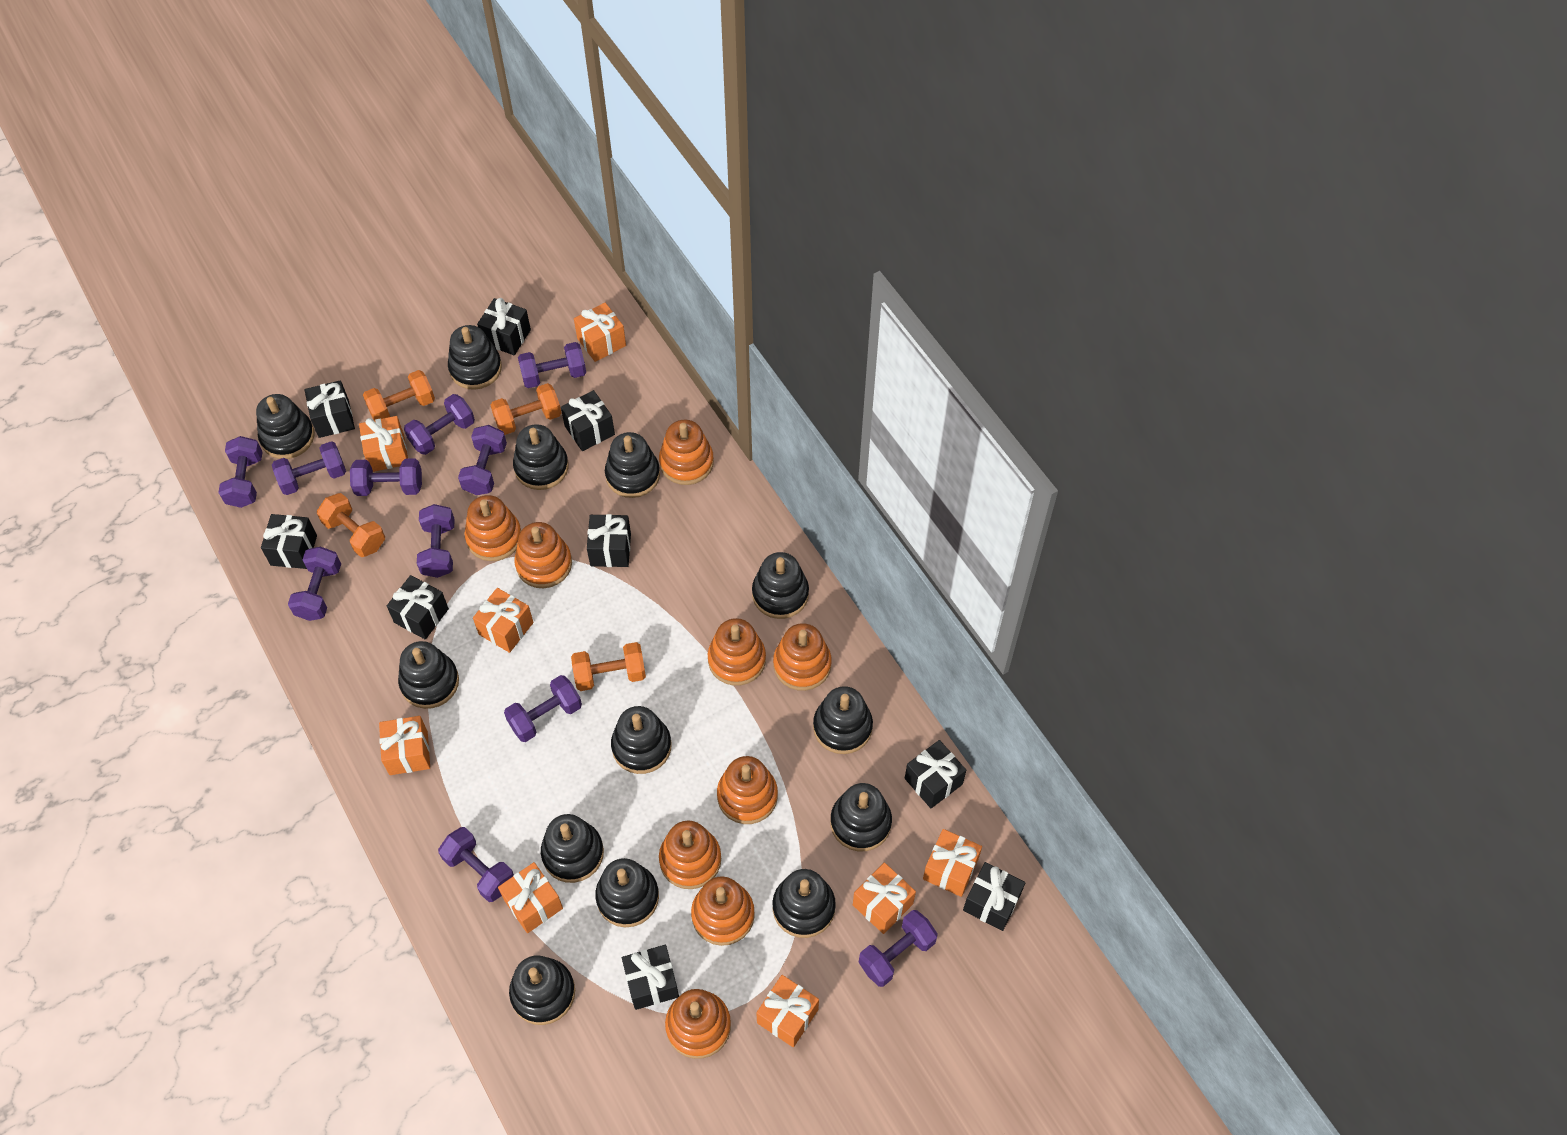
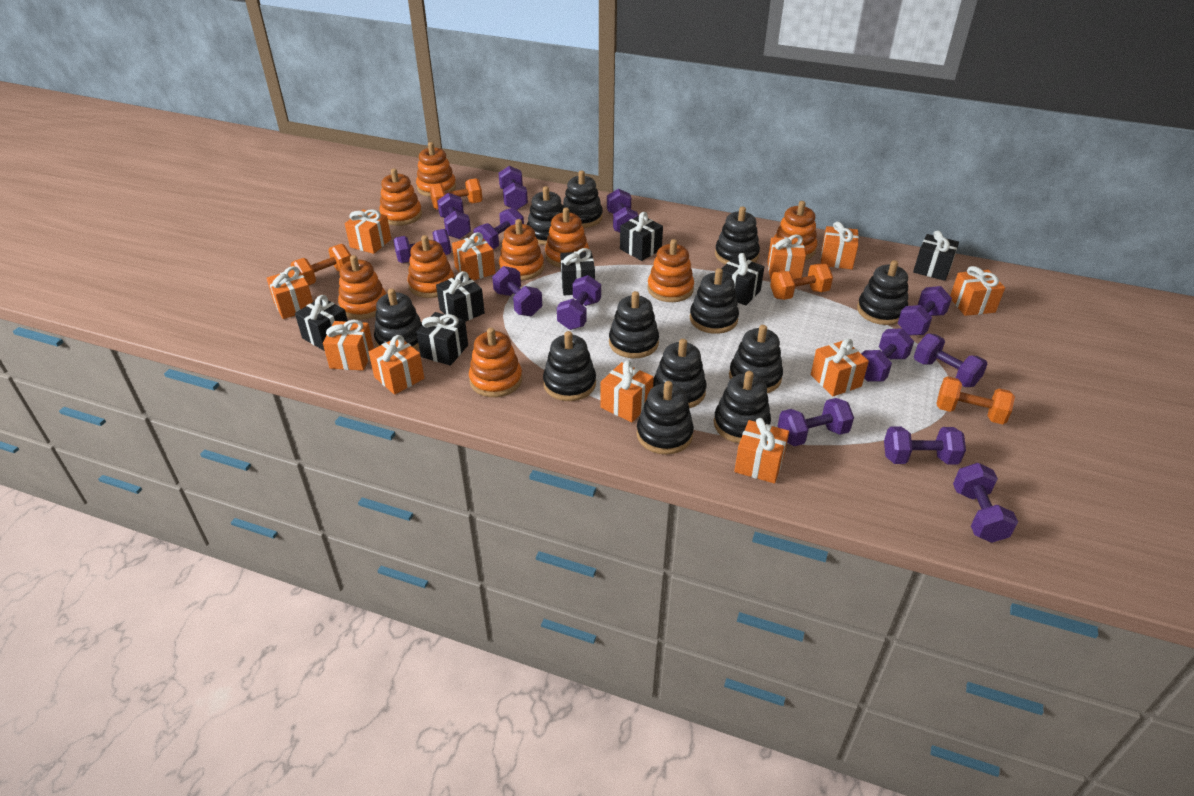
black gift: 9 -> 7
black stacking toy: 13 -> 12
orange gift: 8 -> 11
purple dumbbell: 11 -> 13

